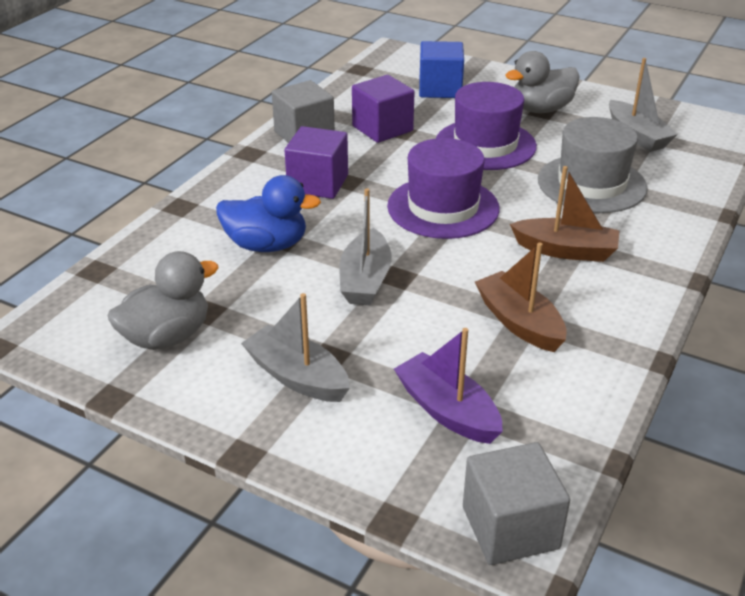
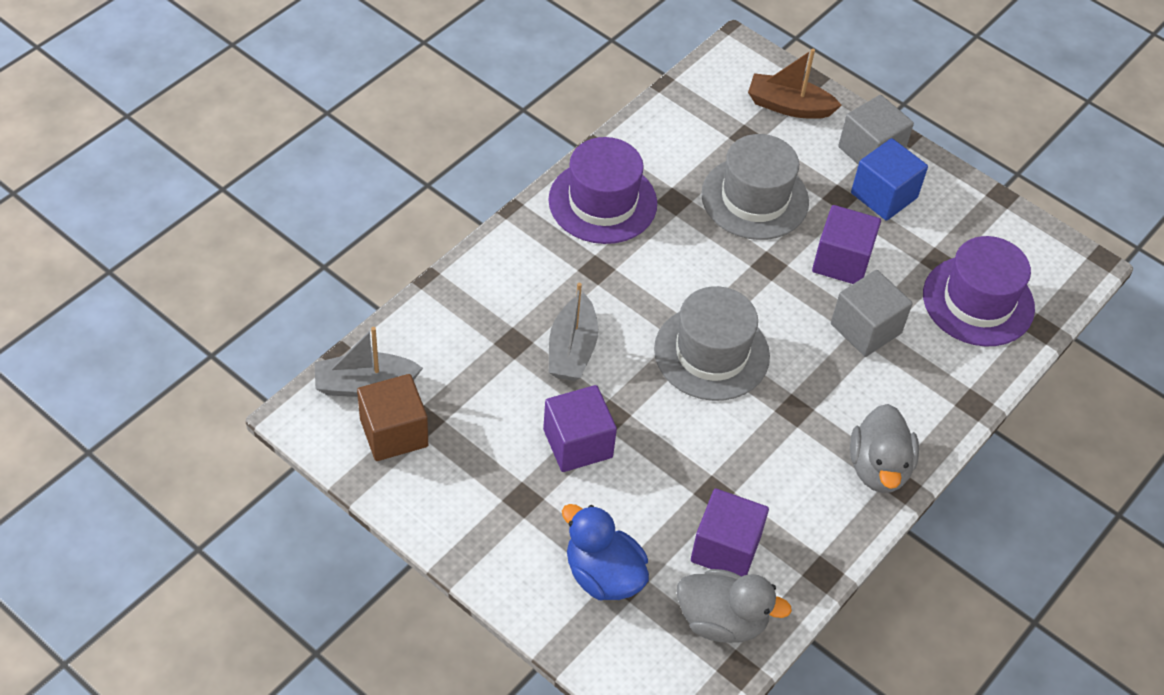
brown boat: 2 -> 1
brown cube: 0 -> 1
grey boat: 3 -> 2
grey hat: 1 -> 2
purple boat: 1 -> 0
purple cube: 2 -> 3

